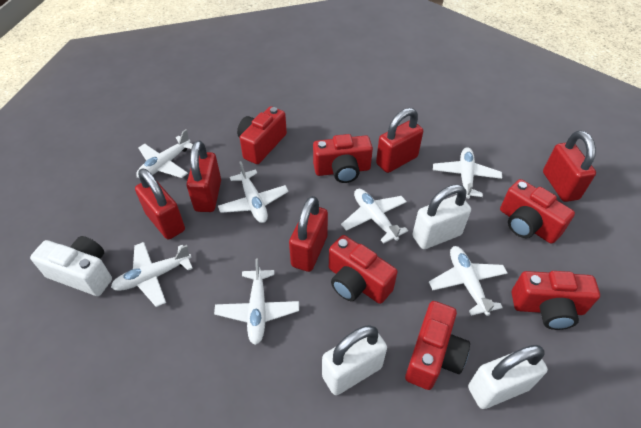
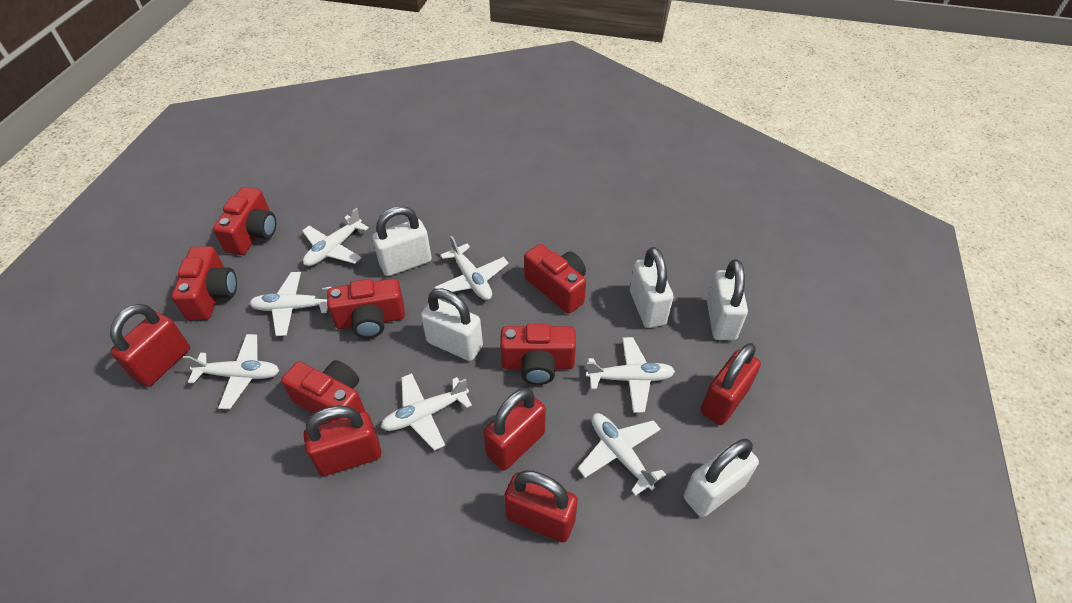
white camera: 1 -> 0
white padlock: 3 -> 5

